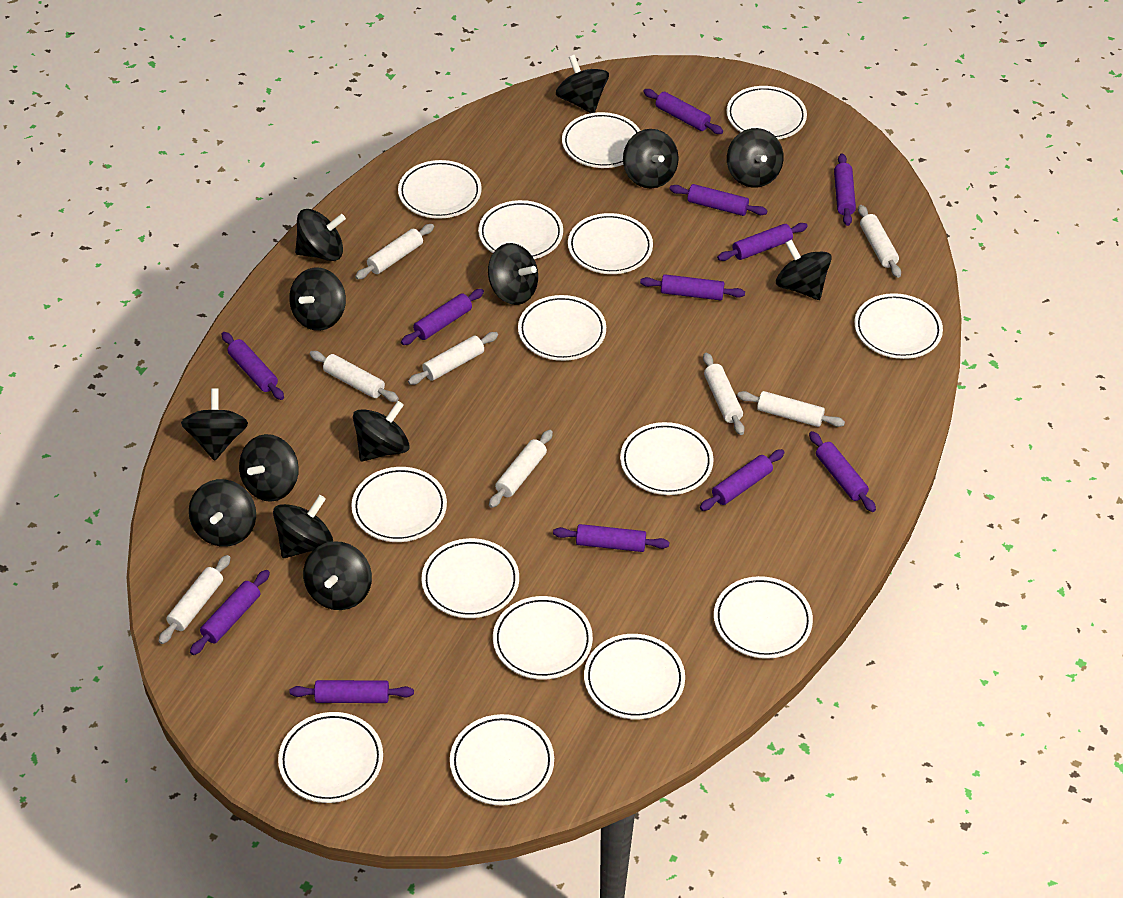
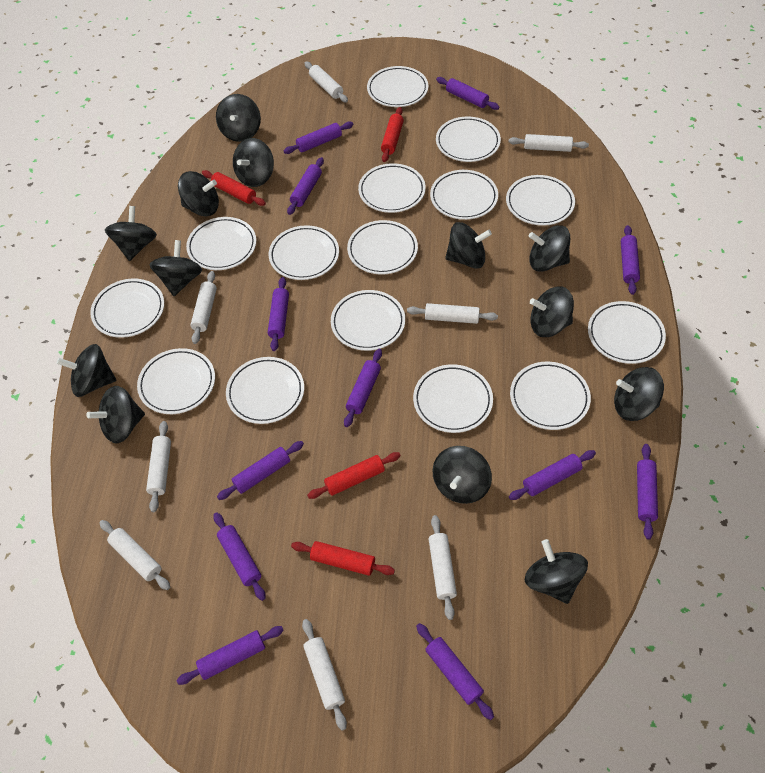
red rolling pin: 0 -> 4

